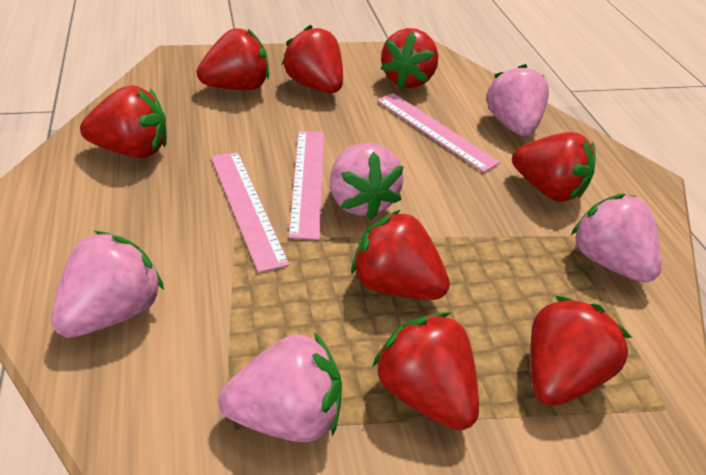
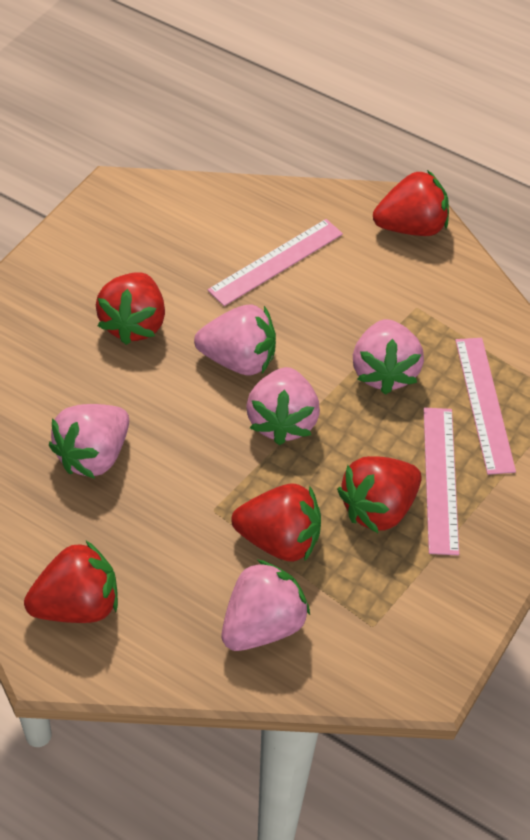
red strawberry: 8 -> 5

